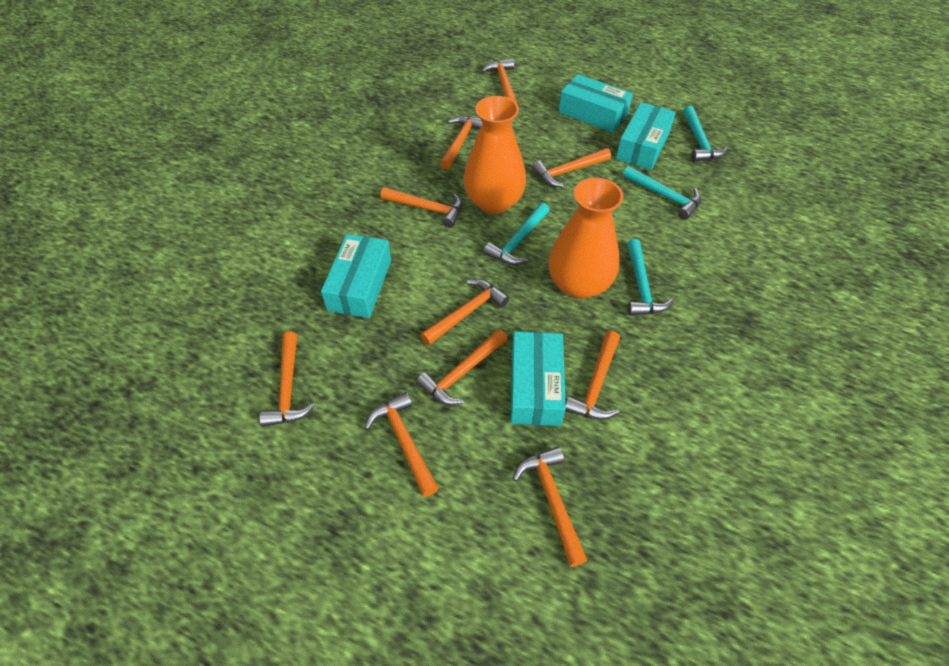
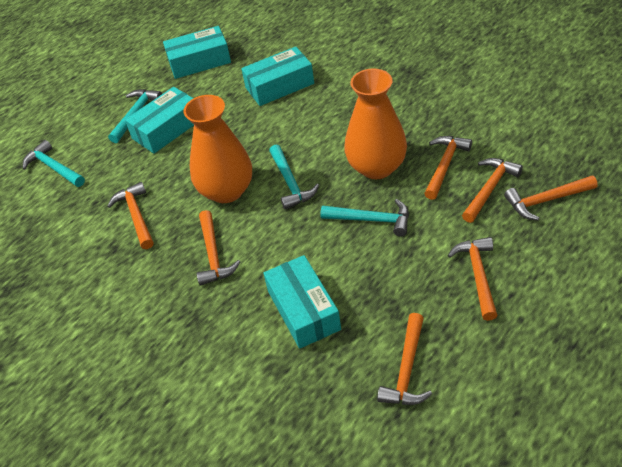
orange hammer: 10 -> 7

